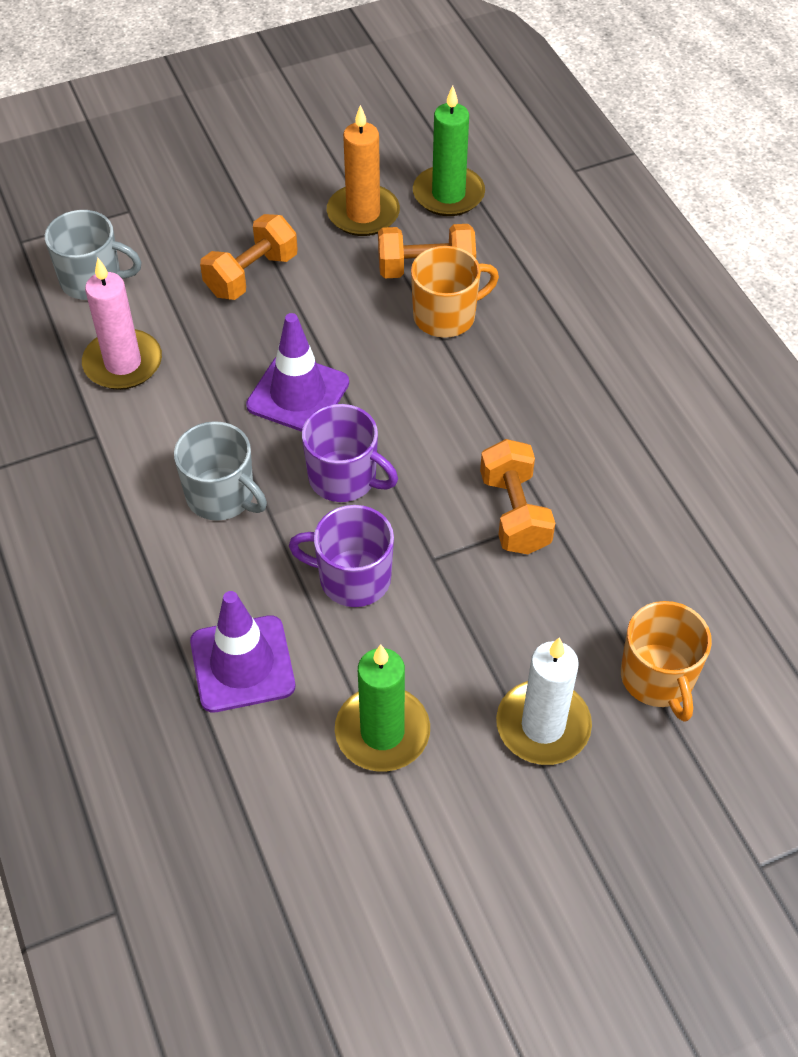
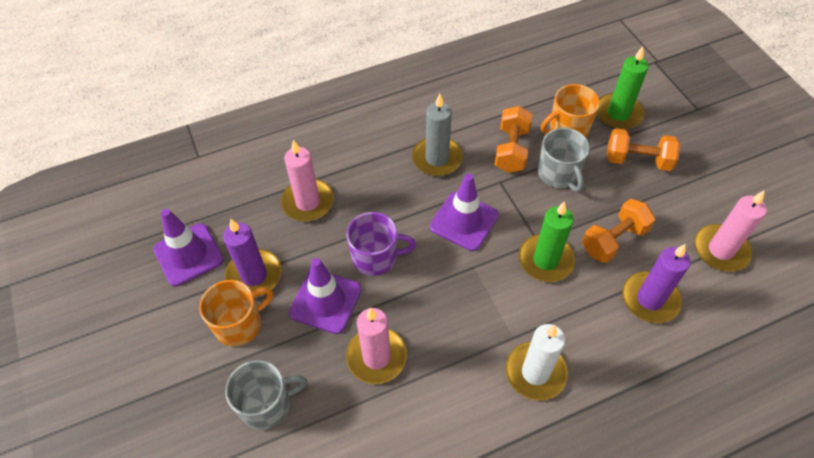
grey candle: 0 -> 1
orange candle: 1 -> 0
pink candle: 1 -> 3
purple candle: 0 -> 2
purple mug: 2 -> 1
purple traffic cone: 2 -> 3

